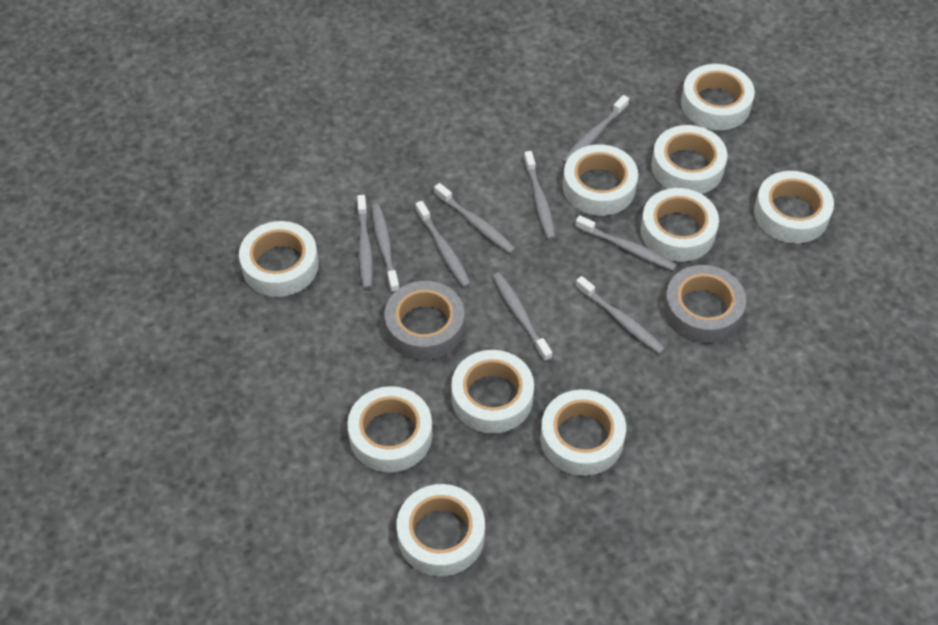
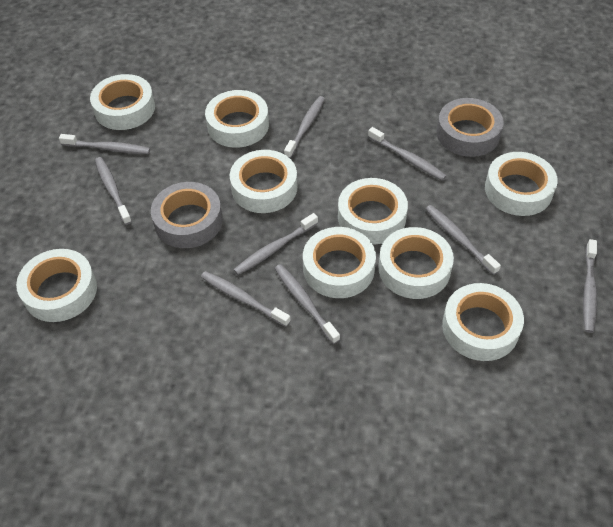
white tape: 10 -> 9

